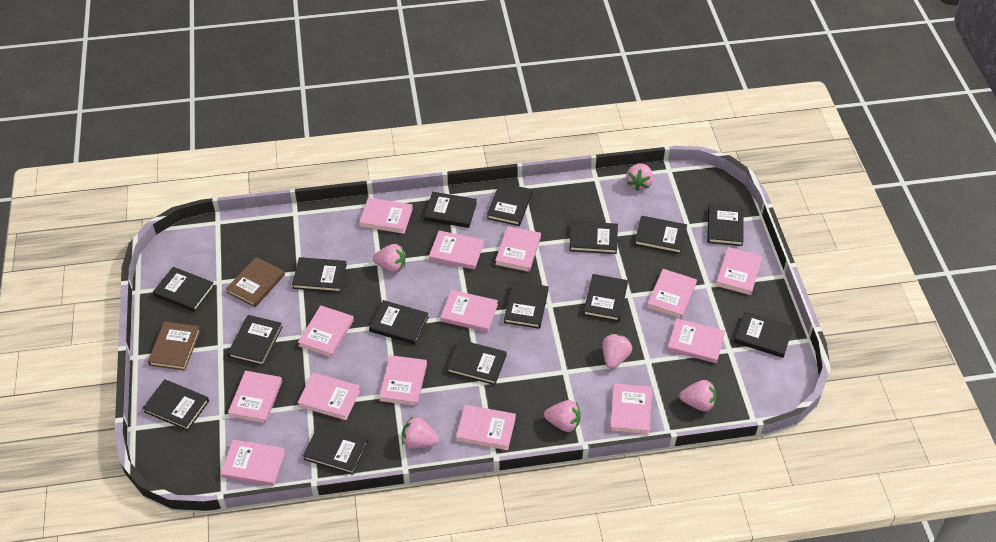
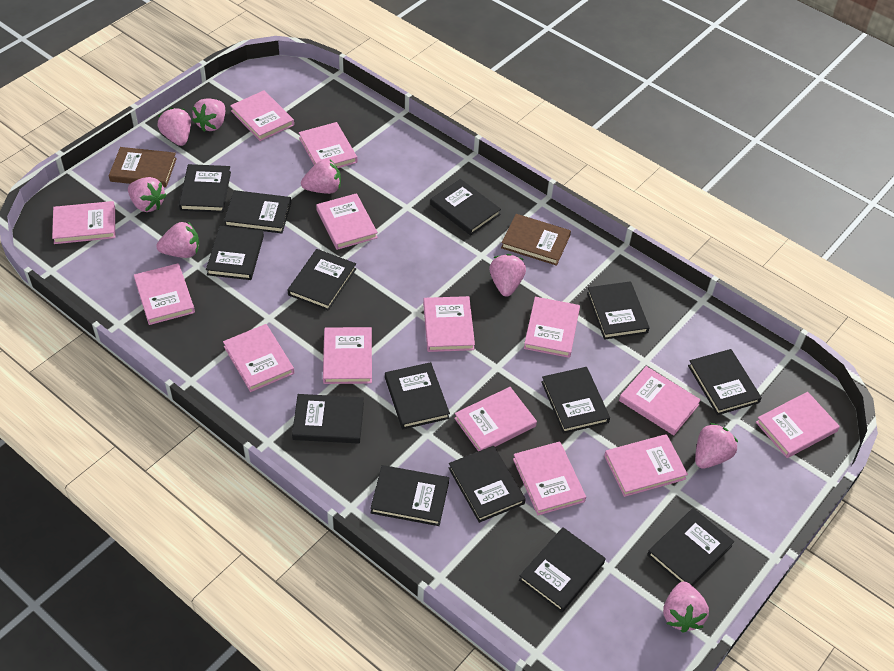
black book: 15 -> 14
pink strawberry: 6 -> 8

